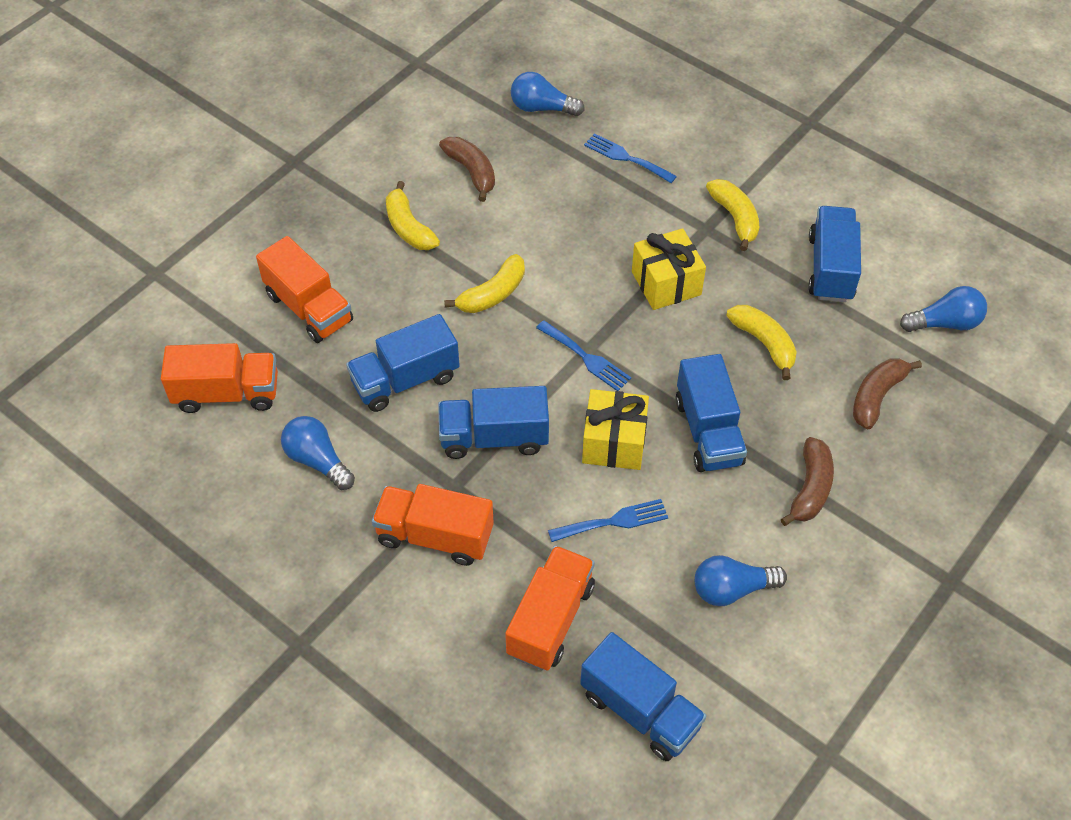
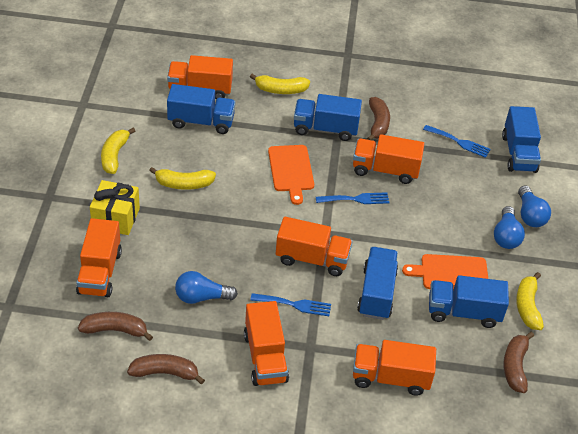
blue light bulb: 4 -> 3
brown banana: 3 -> 4
orange cutting board: 0 -> 2
orange truck: 4 -> 6
yellow gift: 2 -> 1

